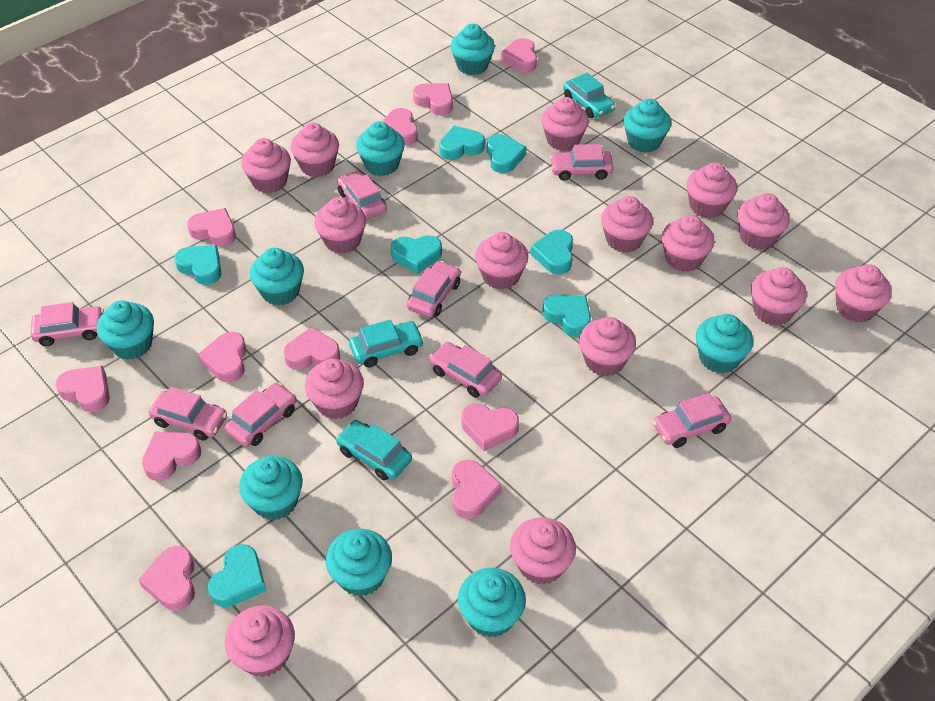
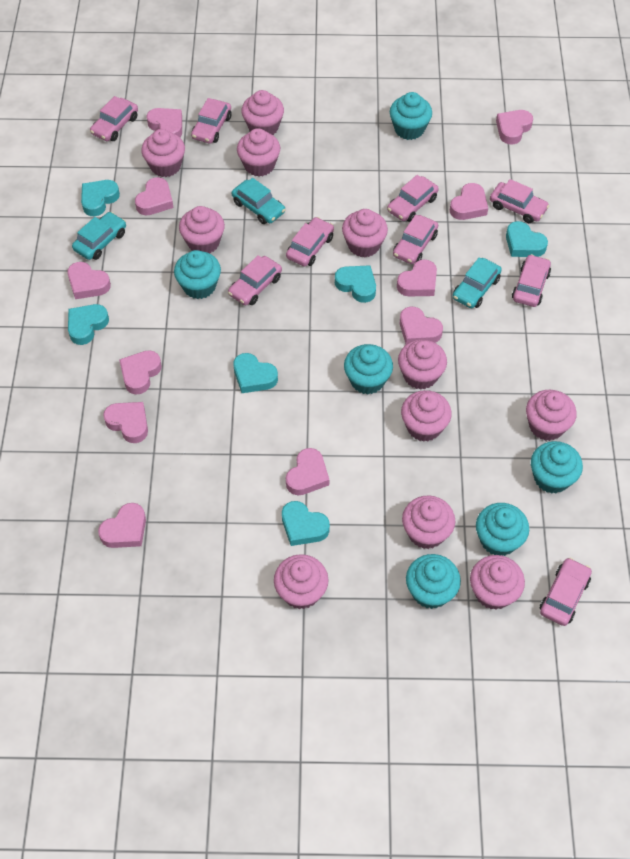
pink car: 8 -> 9
pink cupcake: 15 -> 11
turquoise cupcake: 9 -> 6
turquoise heart: 7 -> 6

